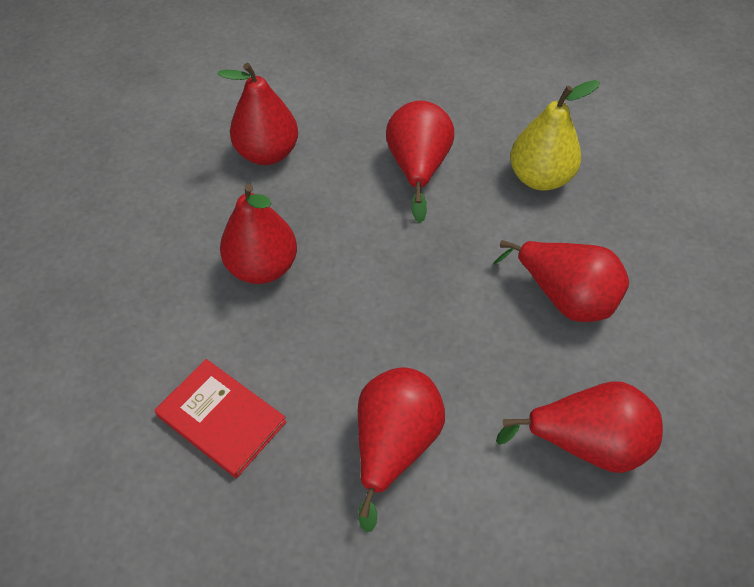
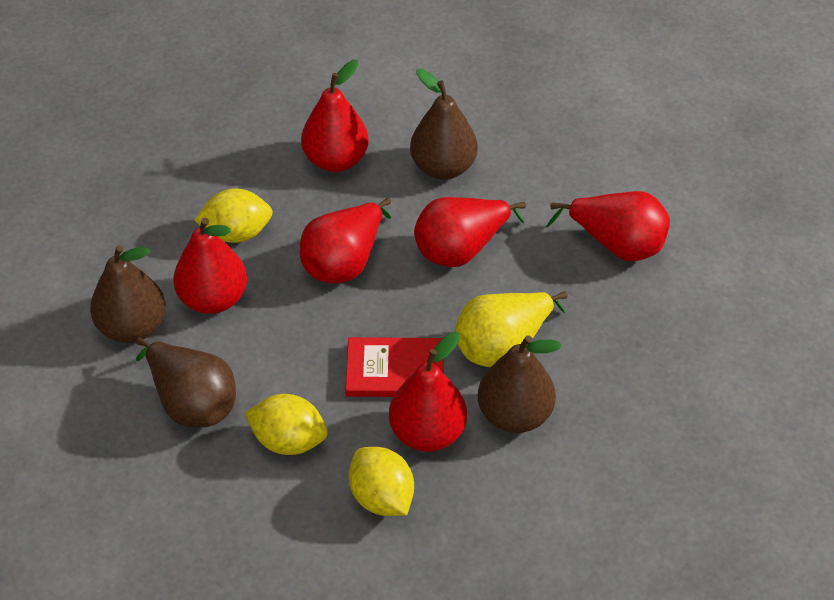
brown pear: 0 -> 4
yellow lemon: 0 -> 3

